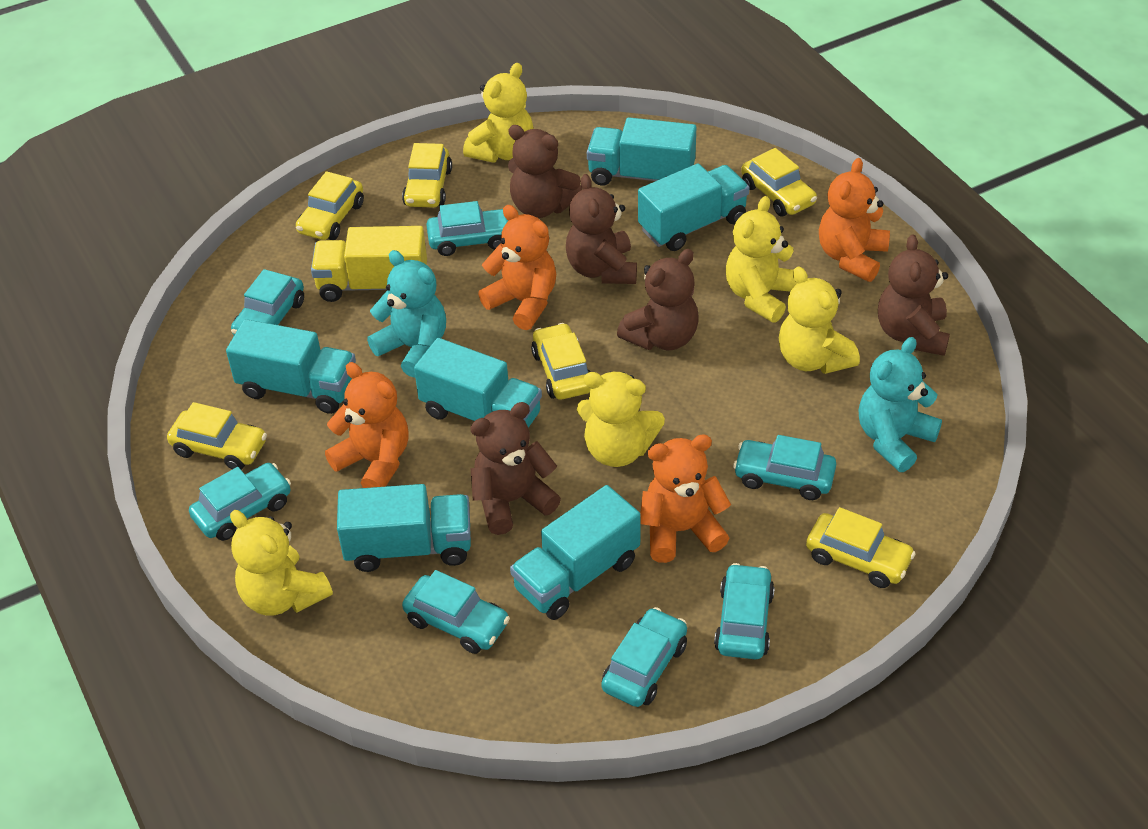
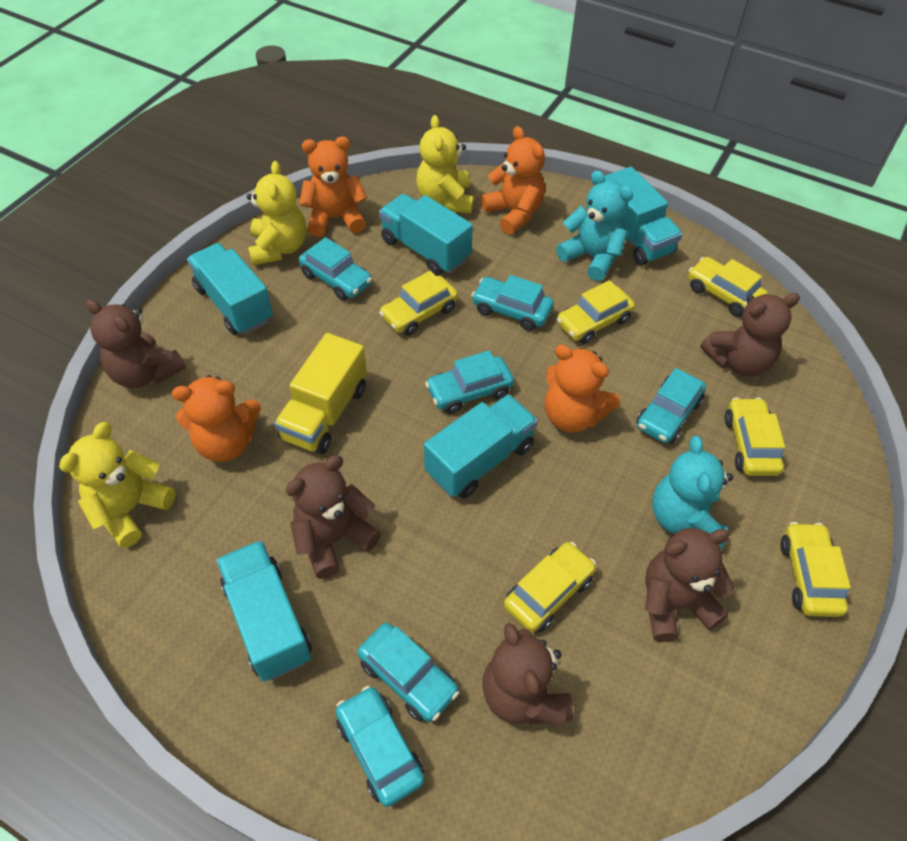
turquoise car: 7 -> 6
turquoise truck: 6 -> 5
yellow teddy bear: 5 -> 3

